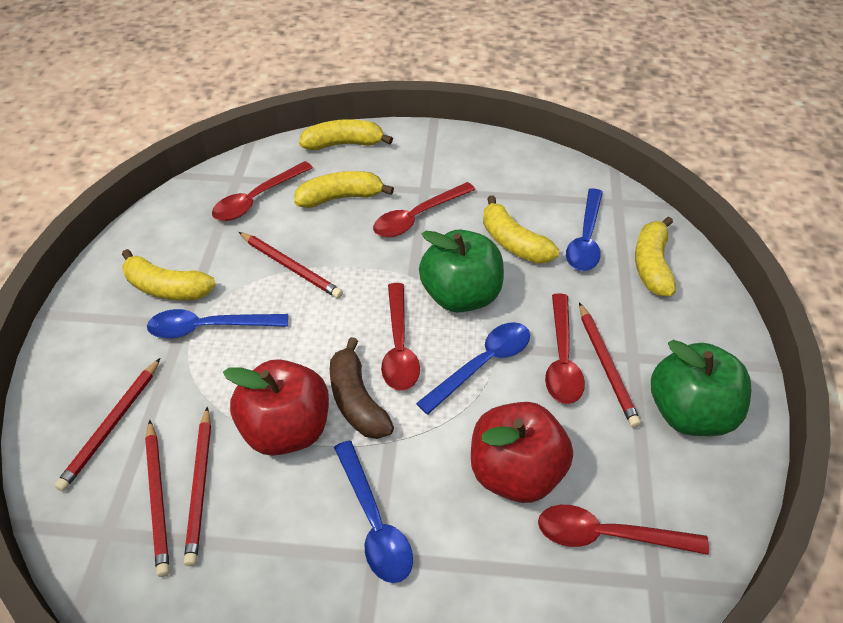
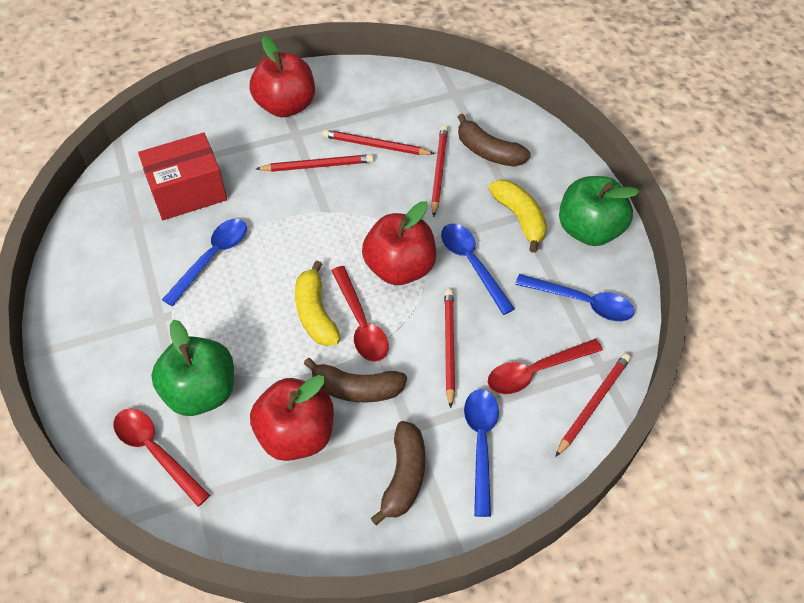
brown banana: 1 -> 3
red apple: 2 -> 3
red box: 0 -> 1
red spoon: 5 -> 3
yellow banana: 5 -> 2

